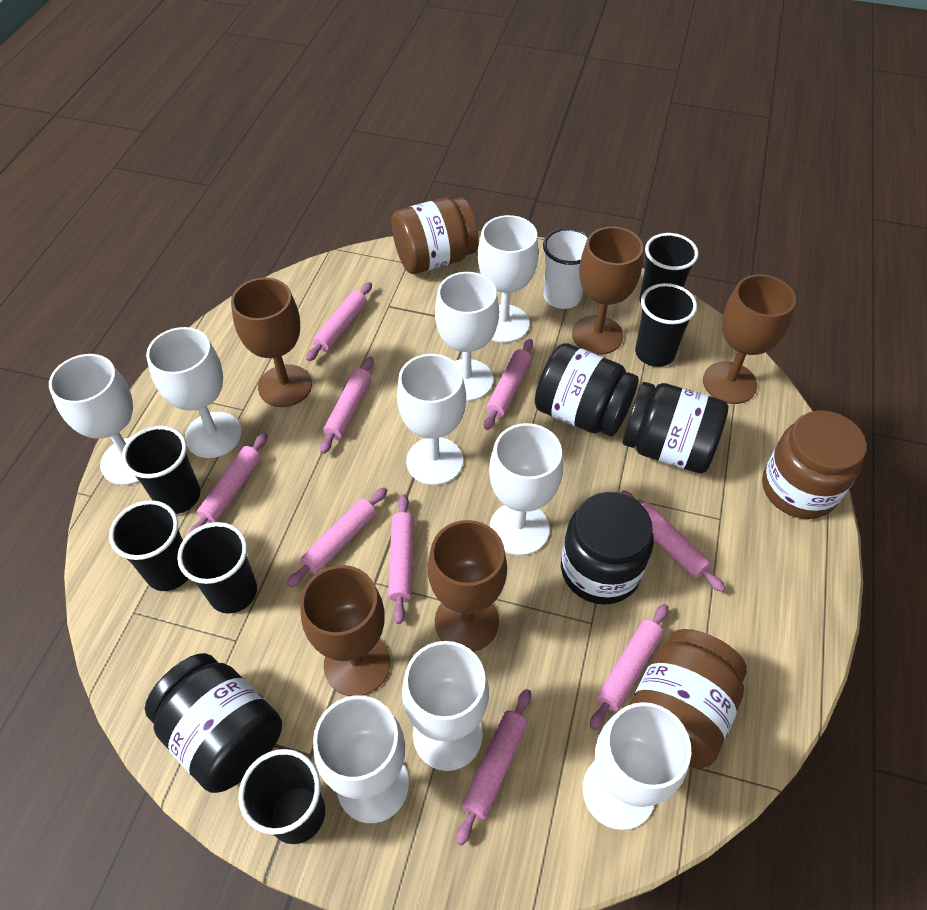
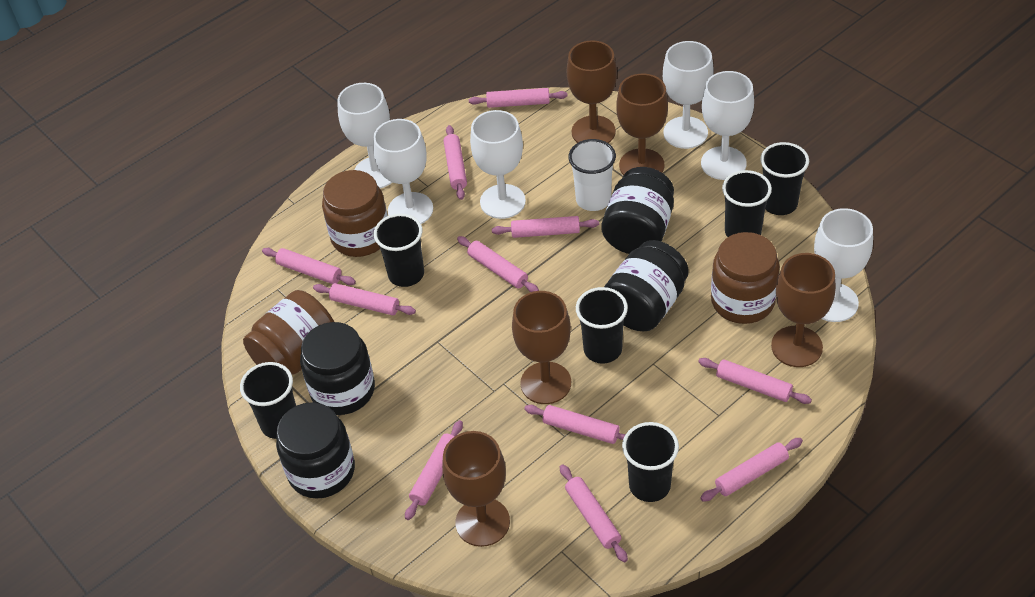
pink rolling pin: 9 -> 11
white goblet: 9 -> 6

